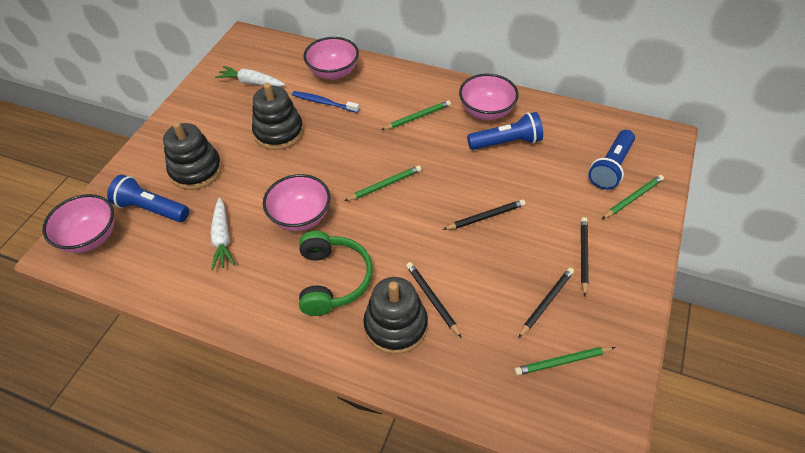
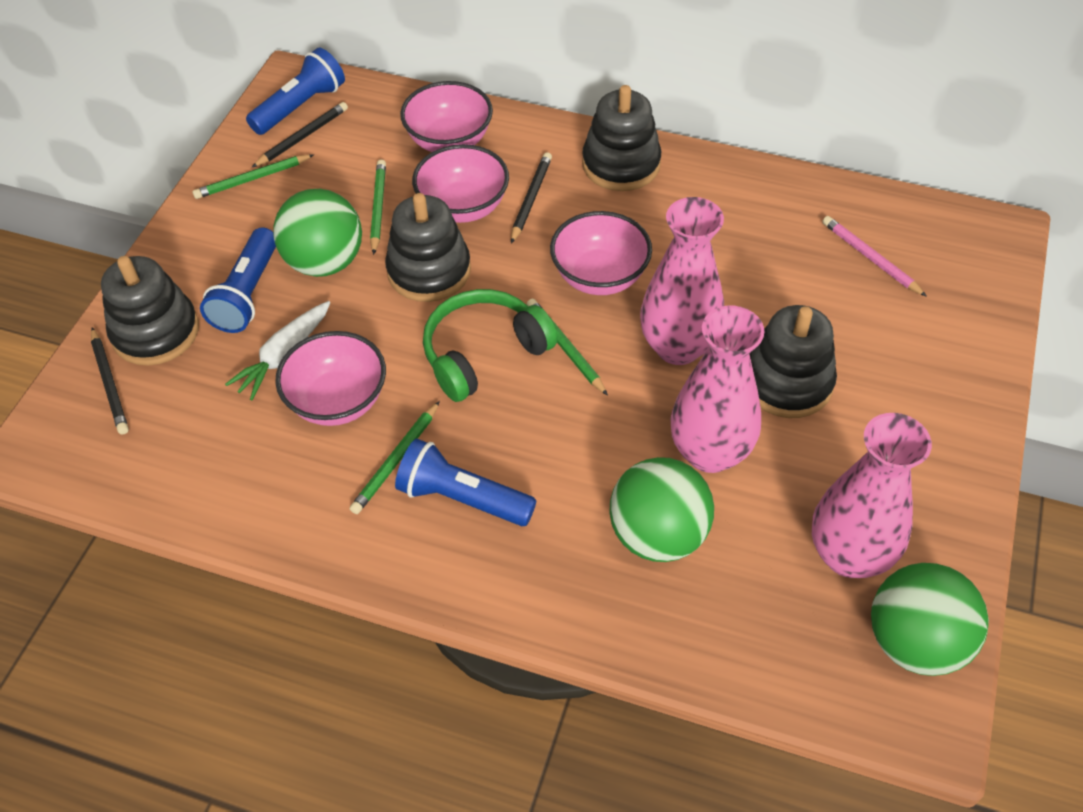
black pencil: 4 -> 3
black stacking toy: 3 -> 4
blue toothbrush: 1 -> 0
green ball: 0 -> 3
pink pencil: 0 -> 1
pink vase: 0 -> 3
white carrot: 2 -> 1

